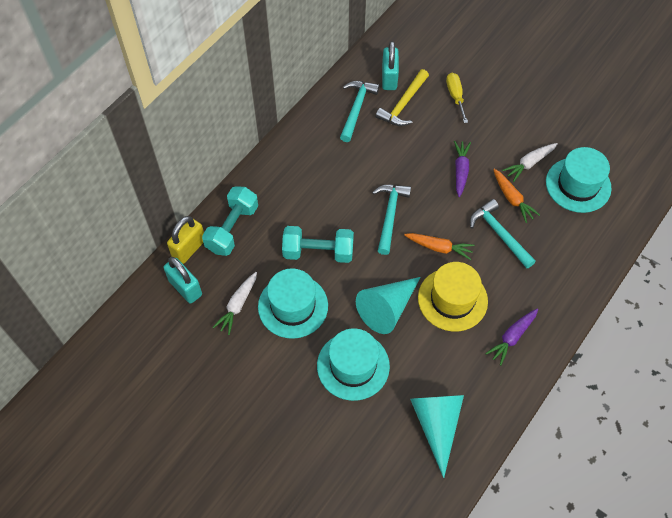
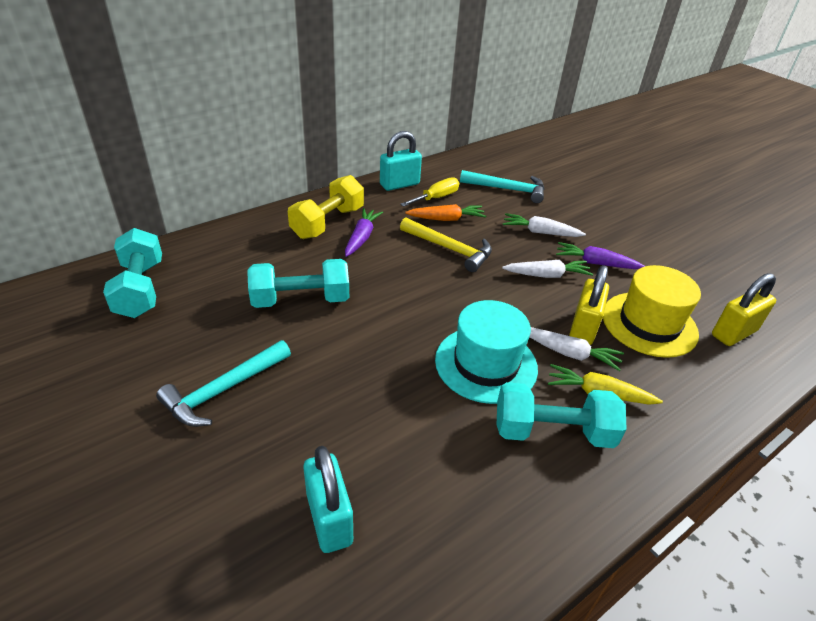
orange carrot: 2 -> 1
turquoise cone: 2 -> 0
turquoise dumbbell: 2 -> 3
turquoise hammer: 3 -> 2
turquoise hat: 3 -> 1
white carrot: 2 -> 3
yellow carrot: 0 -> 1
yellow dumbbell: 0 -> 1
yellow padlock: 1 -> 2

